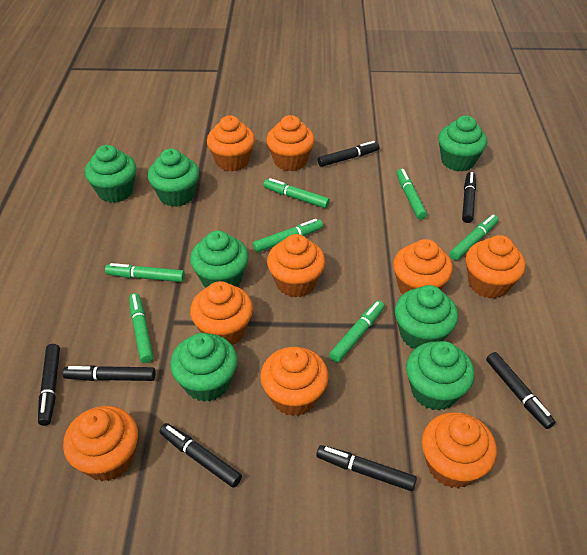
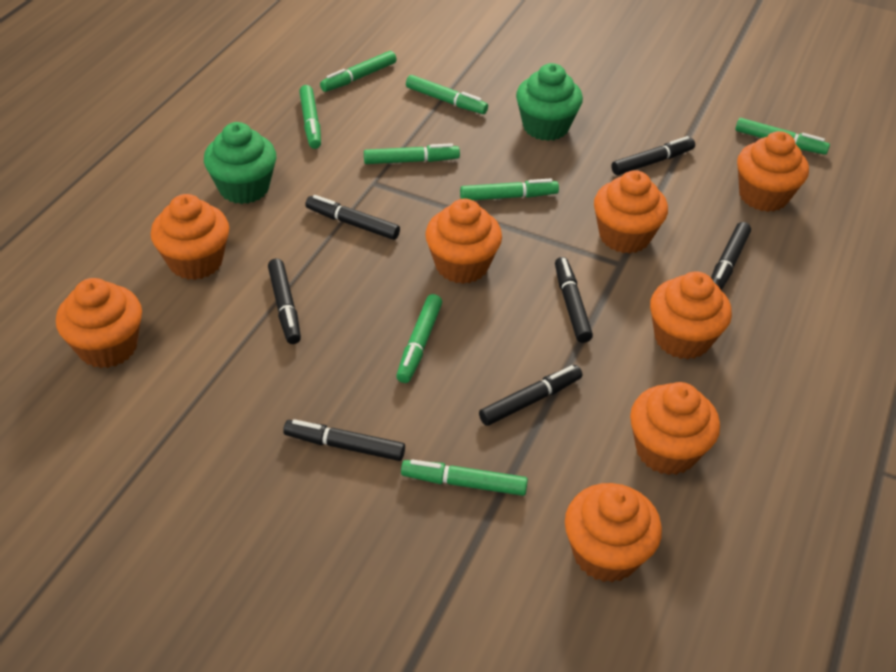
green cupcake: 7 -> 2
green marker: 7 -> 8
orange cupcake: 9 -> 8

